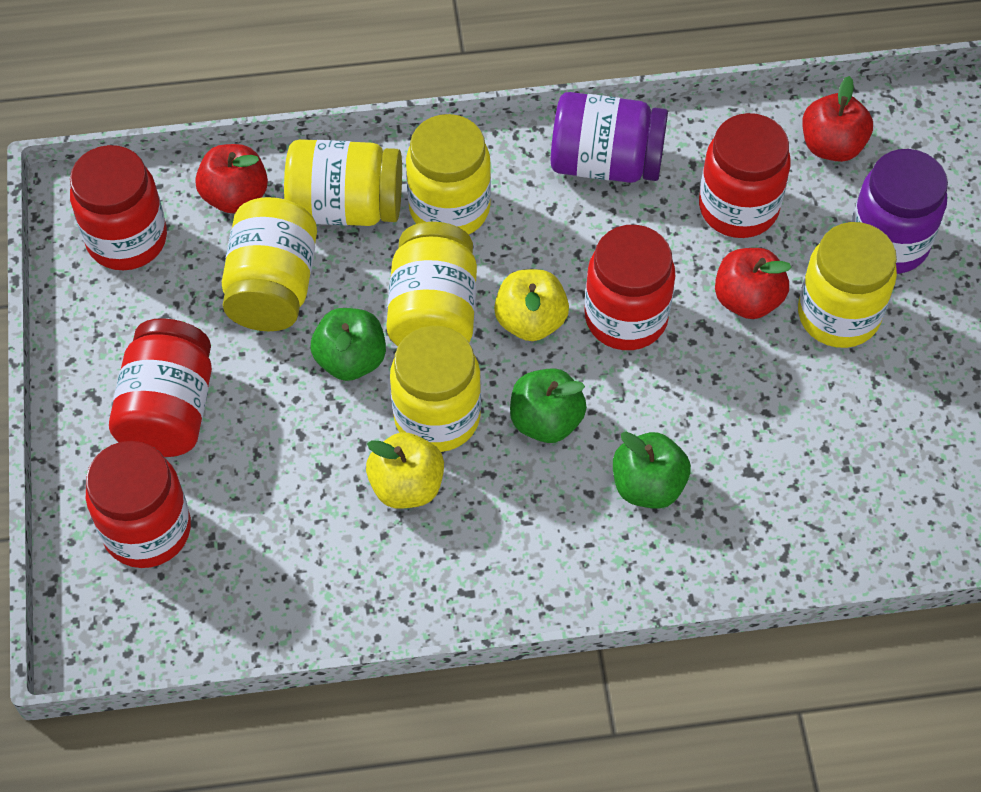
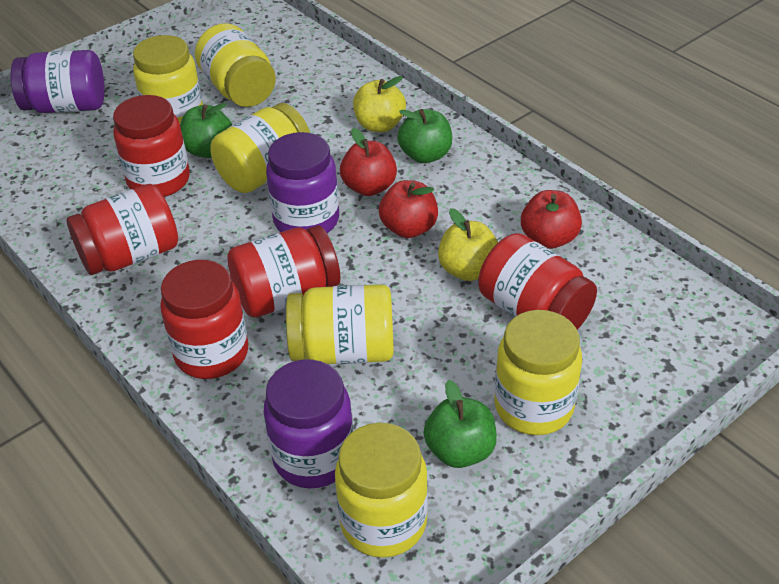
purple jar: 2 -> 3

